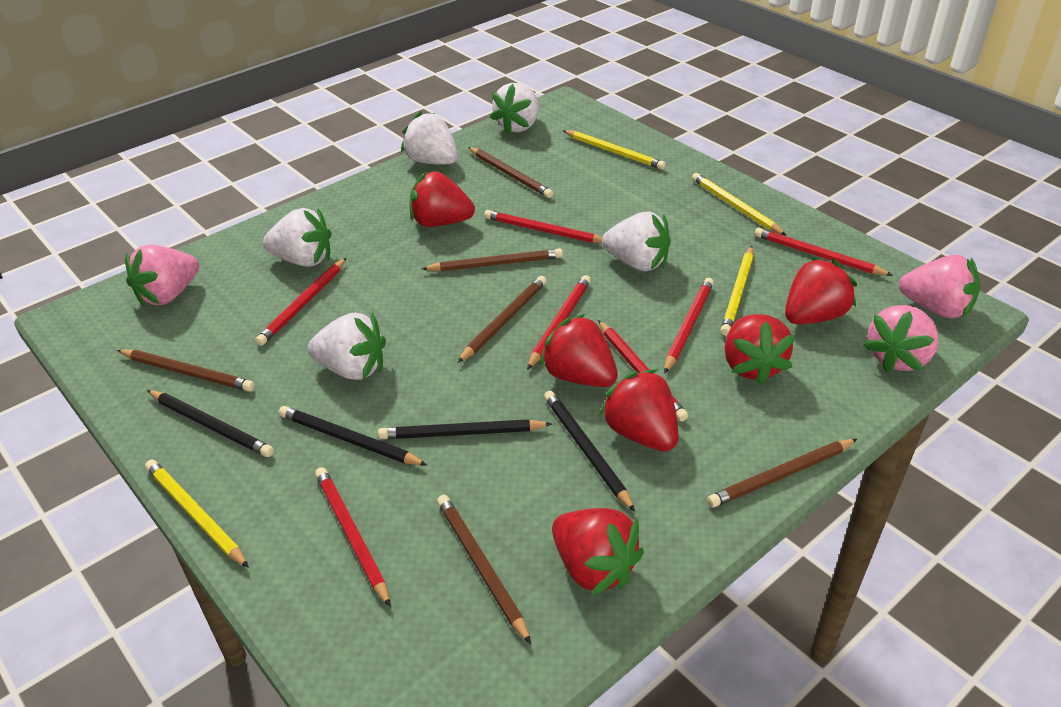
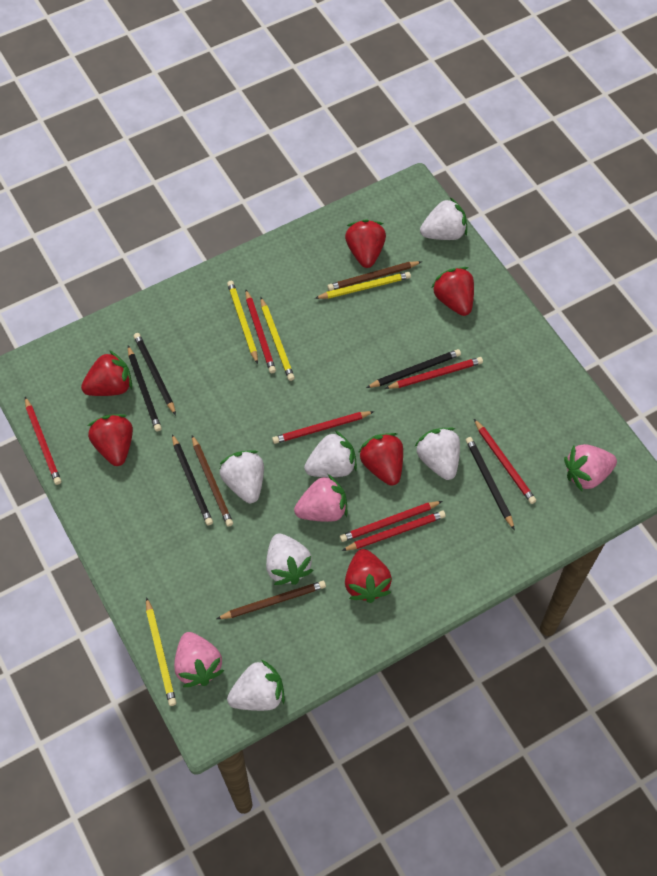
black pencil: 4 -> 5
brown pencil: 6 -> 3
white strawberry: 5 -> 6

